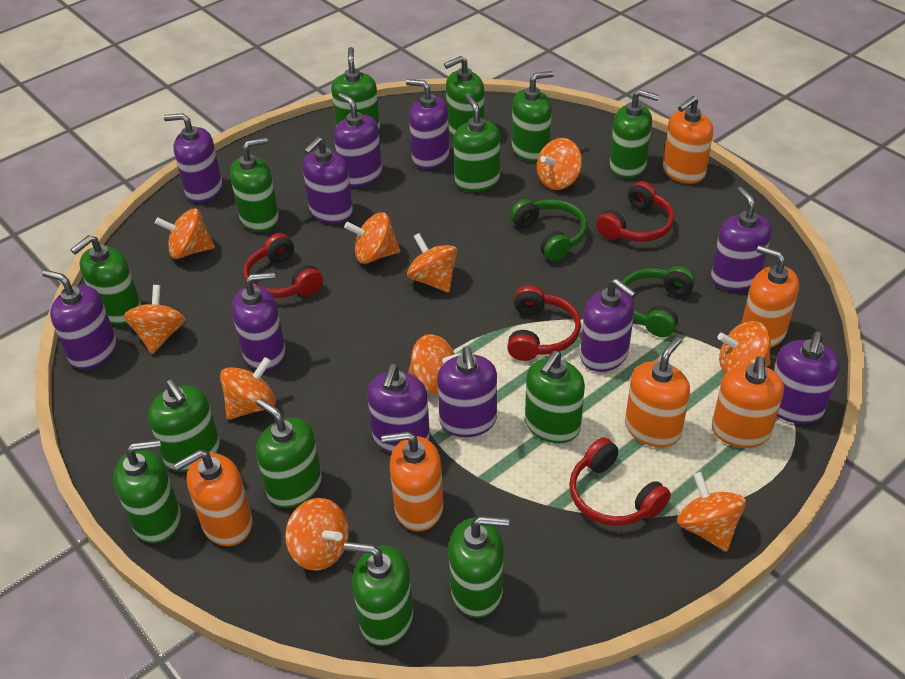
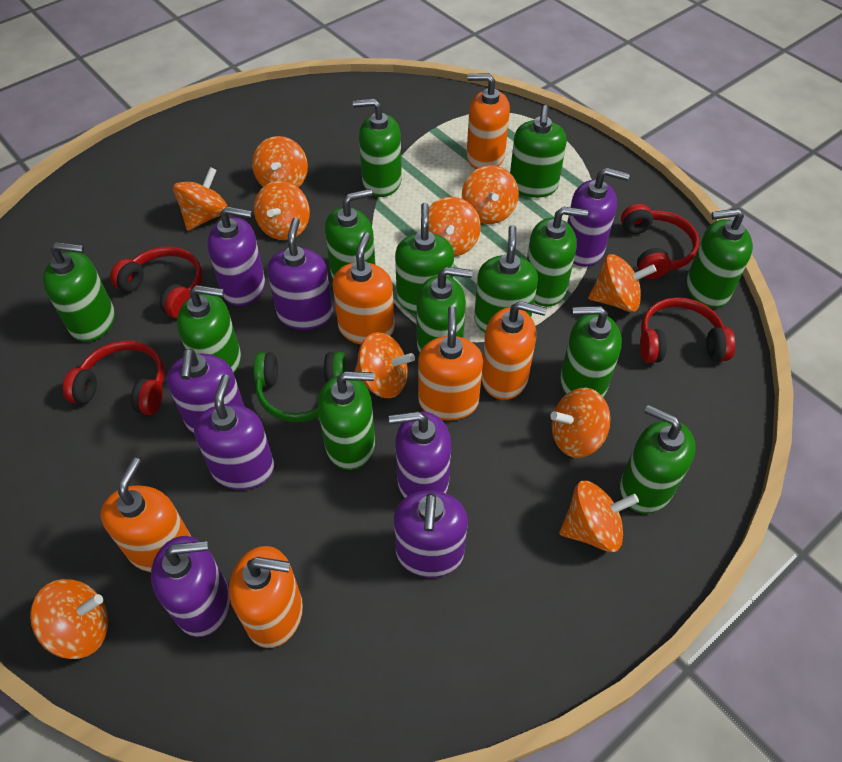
green headphones: 2 -> 1
purple soap dispenser: 11 -> 8

